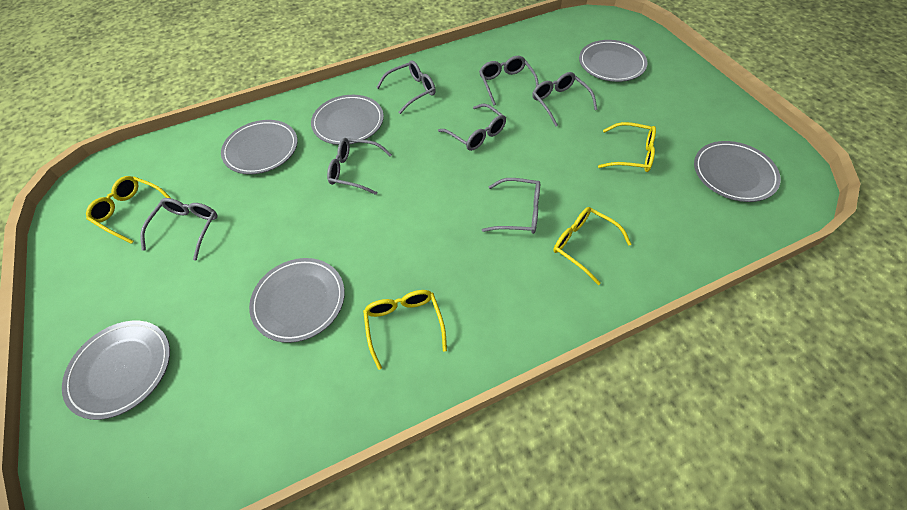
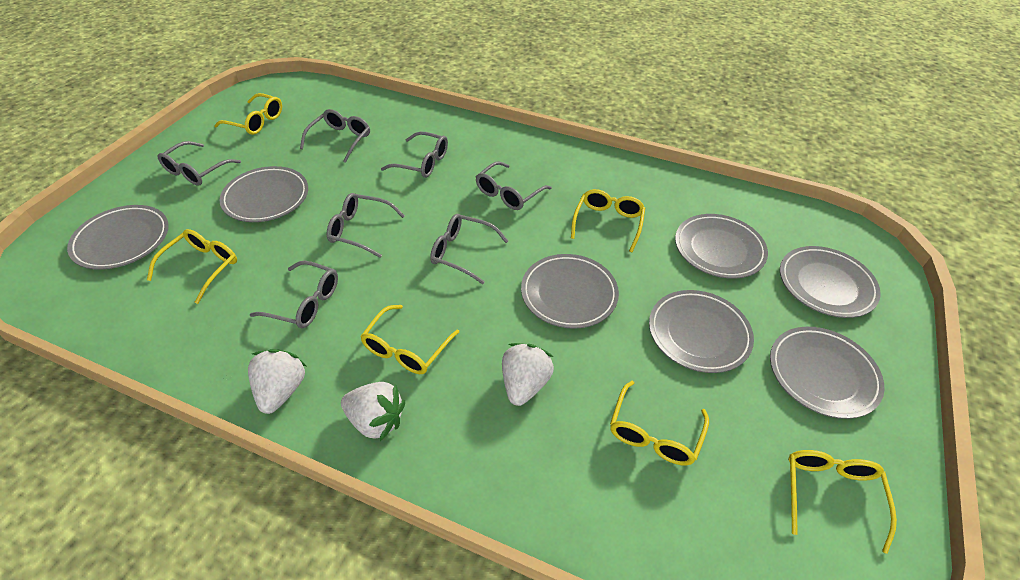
grey plate: 6 -> 7
white strawberry: 0 -> 3
yellow glasses: 4 -> 6

